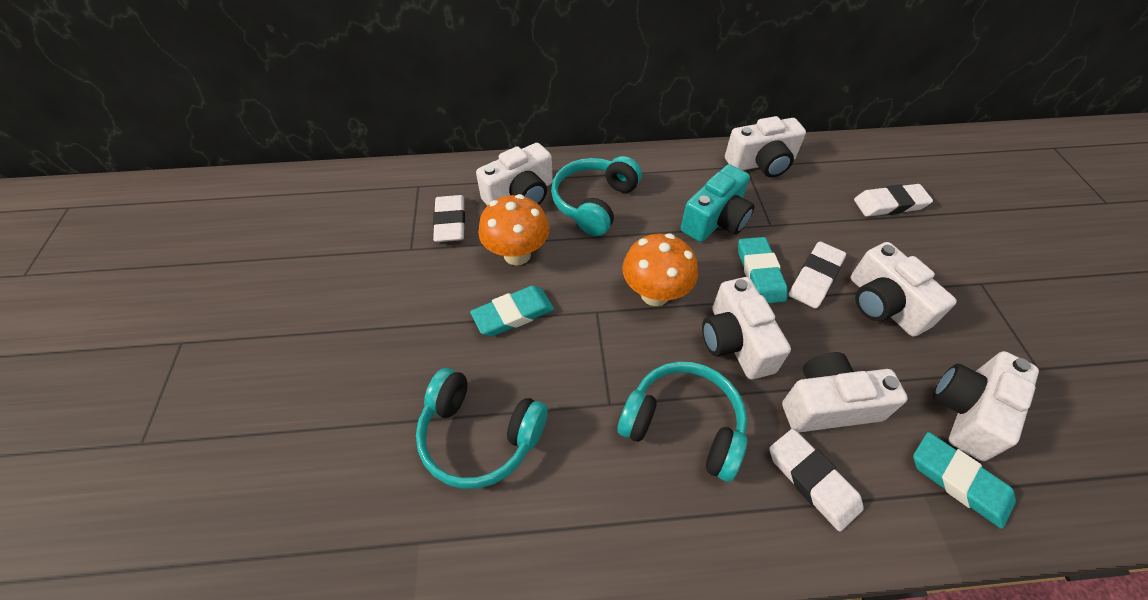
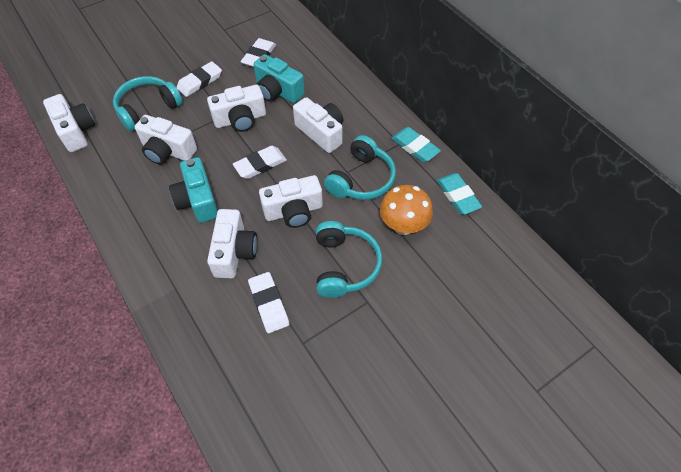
orange mushroom: 2 -> 1
turquoise camera: 1 -> 2
turquoise eraser: 3 -> 2

